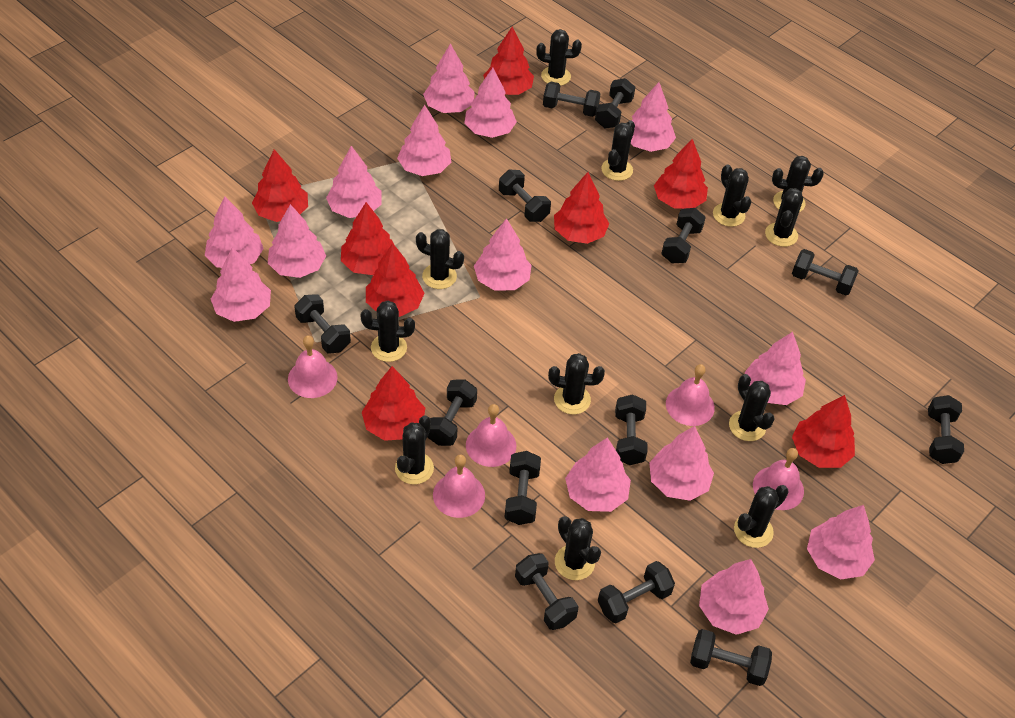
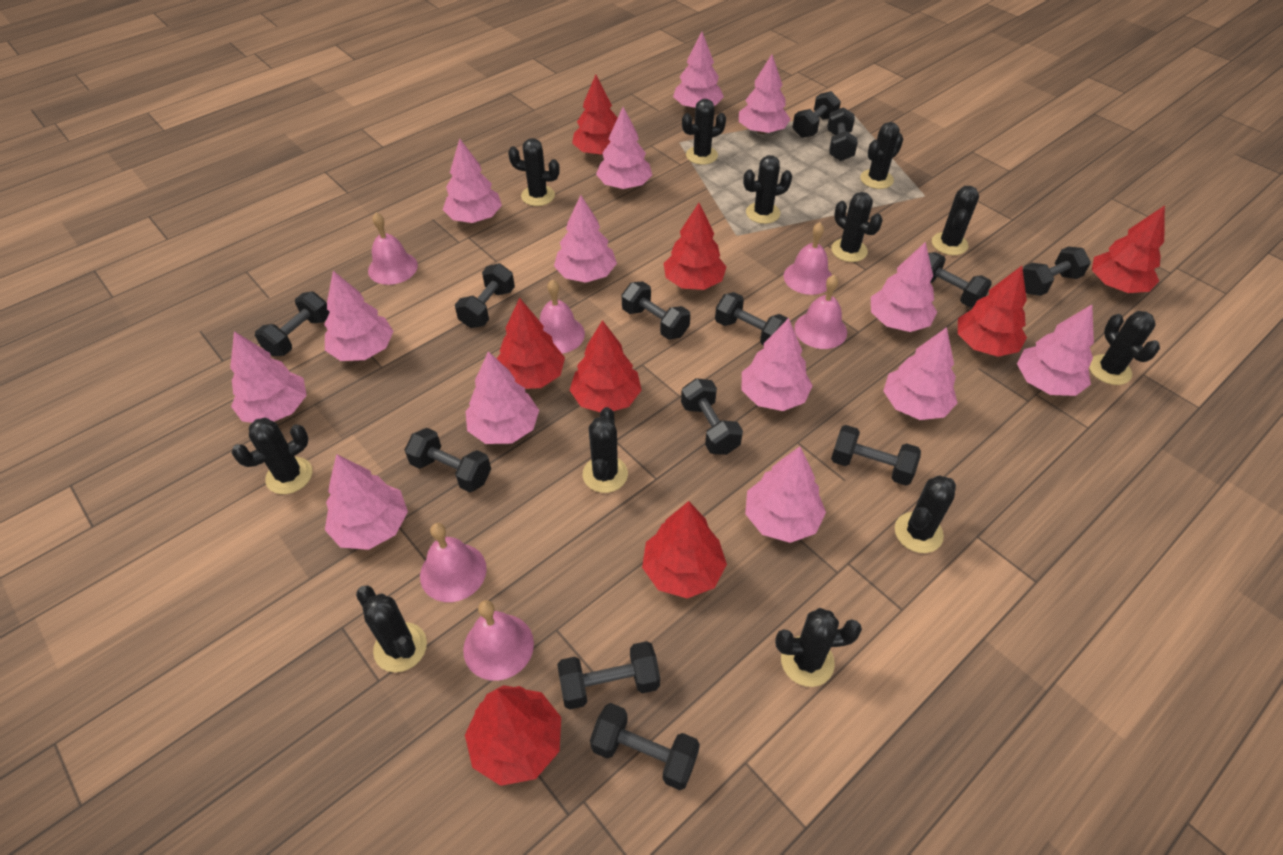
pink bell: 5 -> 6

